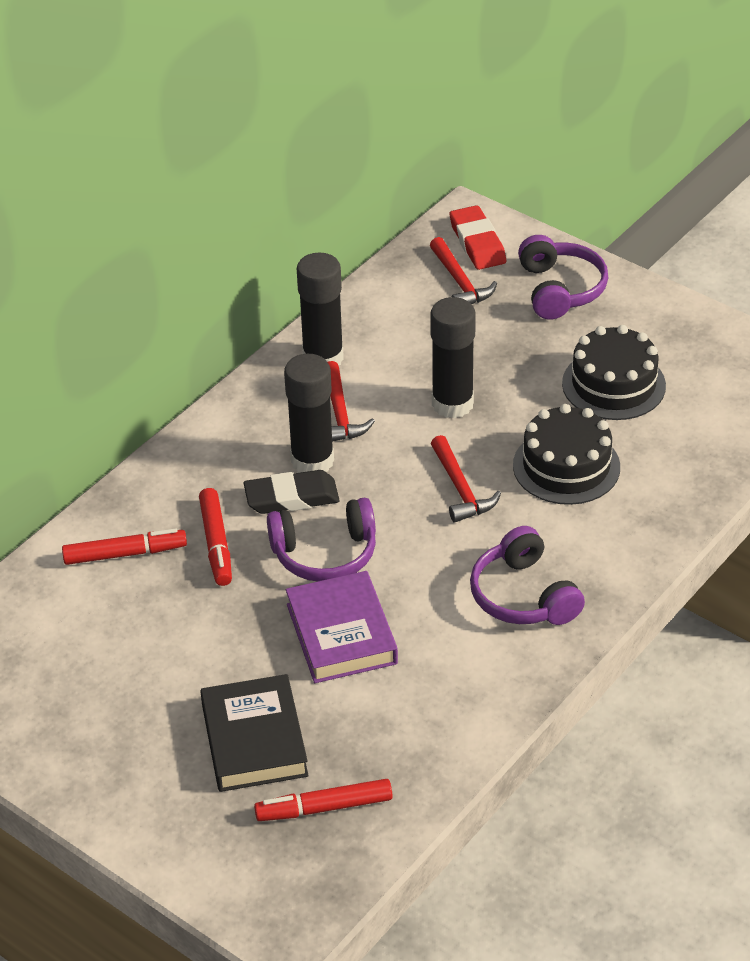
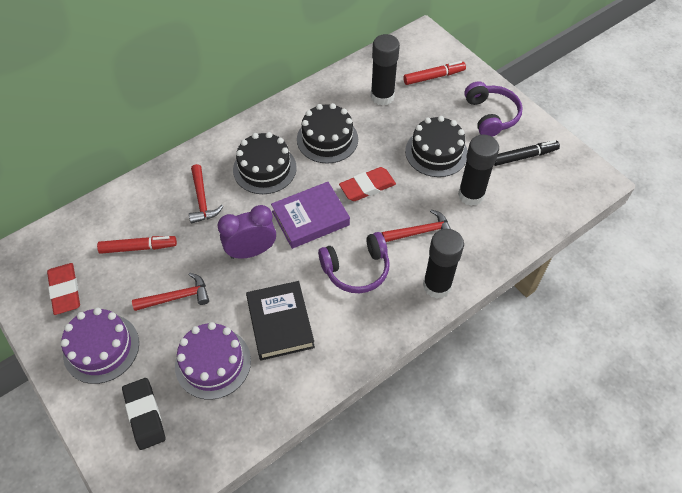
black cake: 2 -> 3
black marker: 0 -> 1
purple cake: 0 -> 2
purple clock: 0 -> 1
purple headphones: 3 -> 2
red eraser: 1 -> 2
red marker: 3 -> 2

